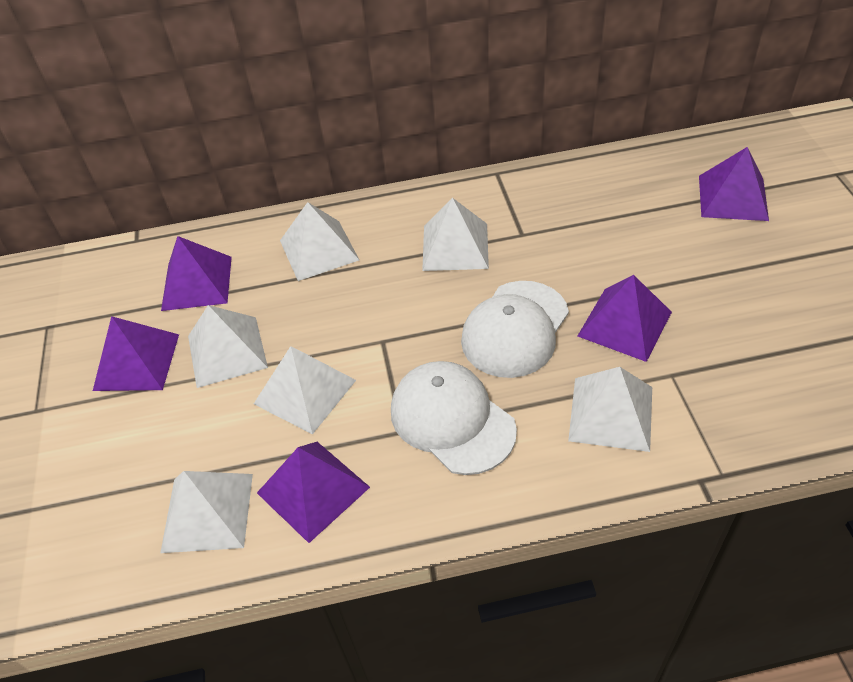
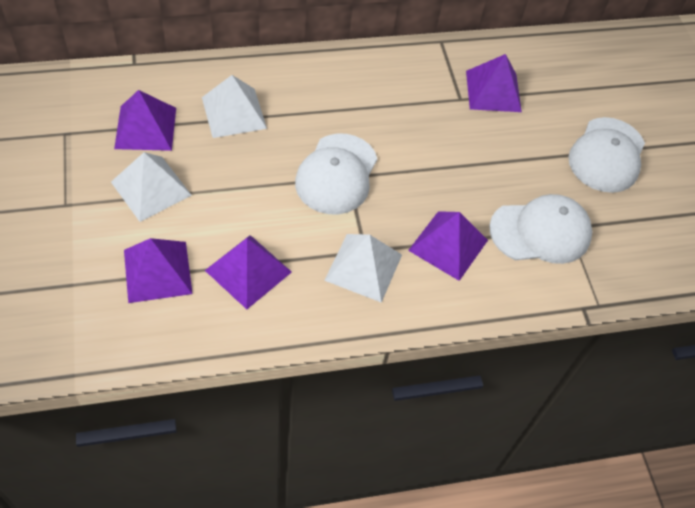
white cap: 2 -> 3
white pyramid: 6 -> 3

